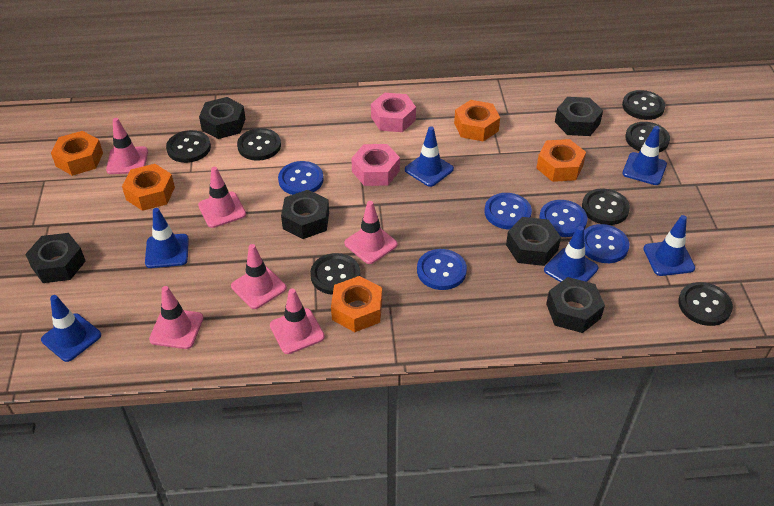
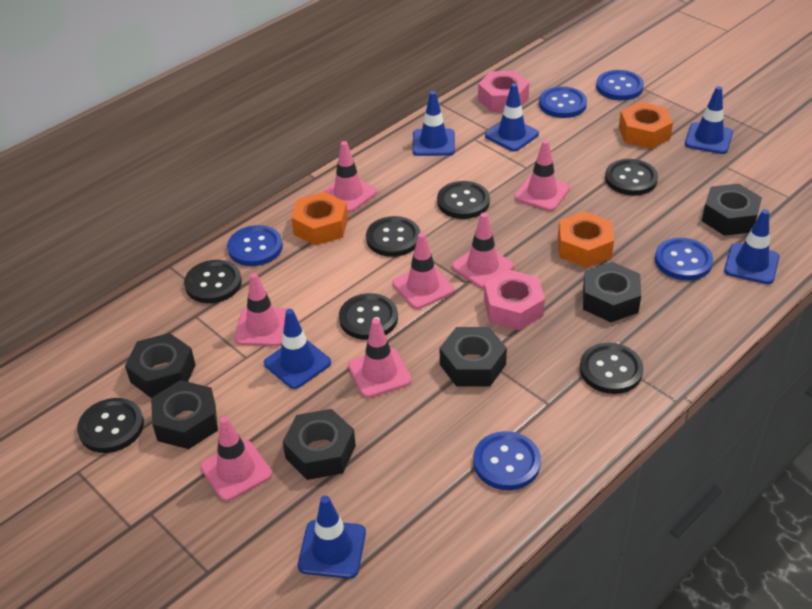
orange nut: 5 -> 3
pink traffic cone: 6 -> 7

